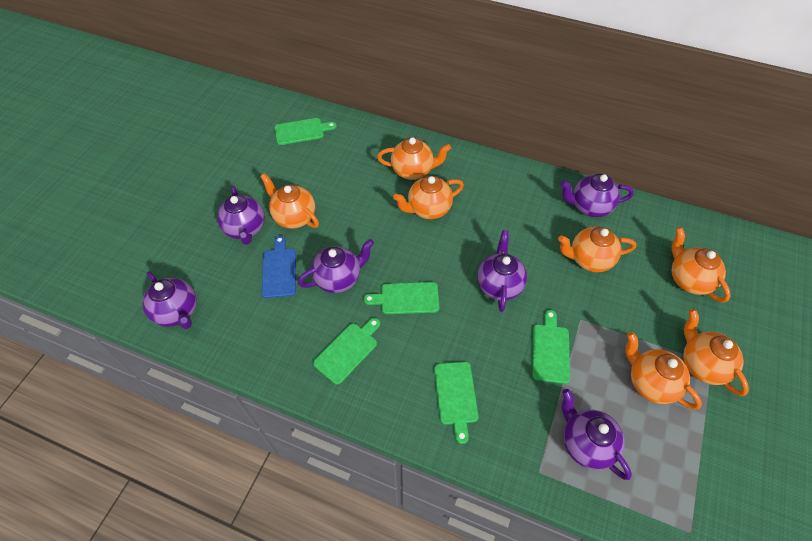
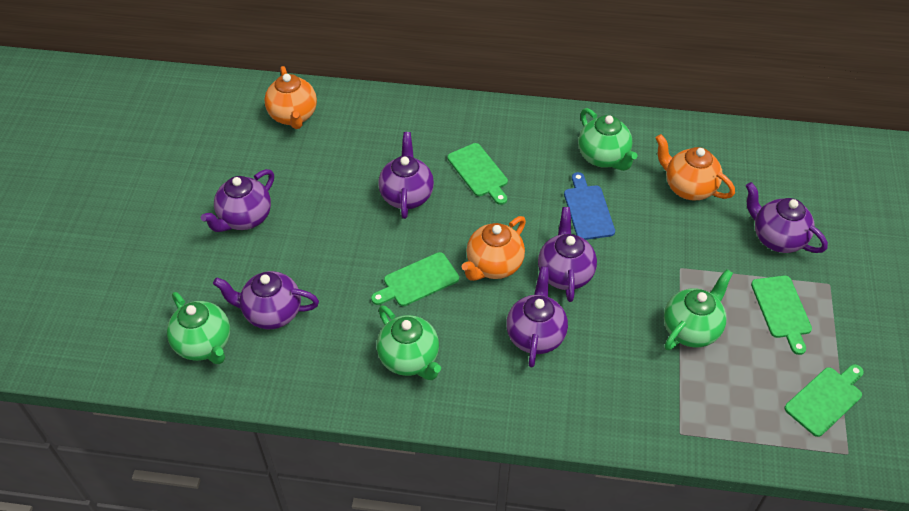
green cutting board: 5 -> 4
green teapot: 0 -> 4
orange teapot: 7 -> 3

